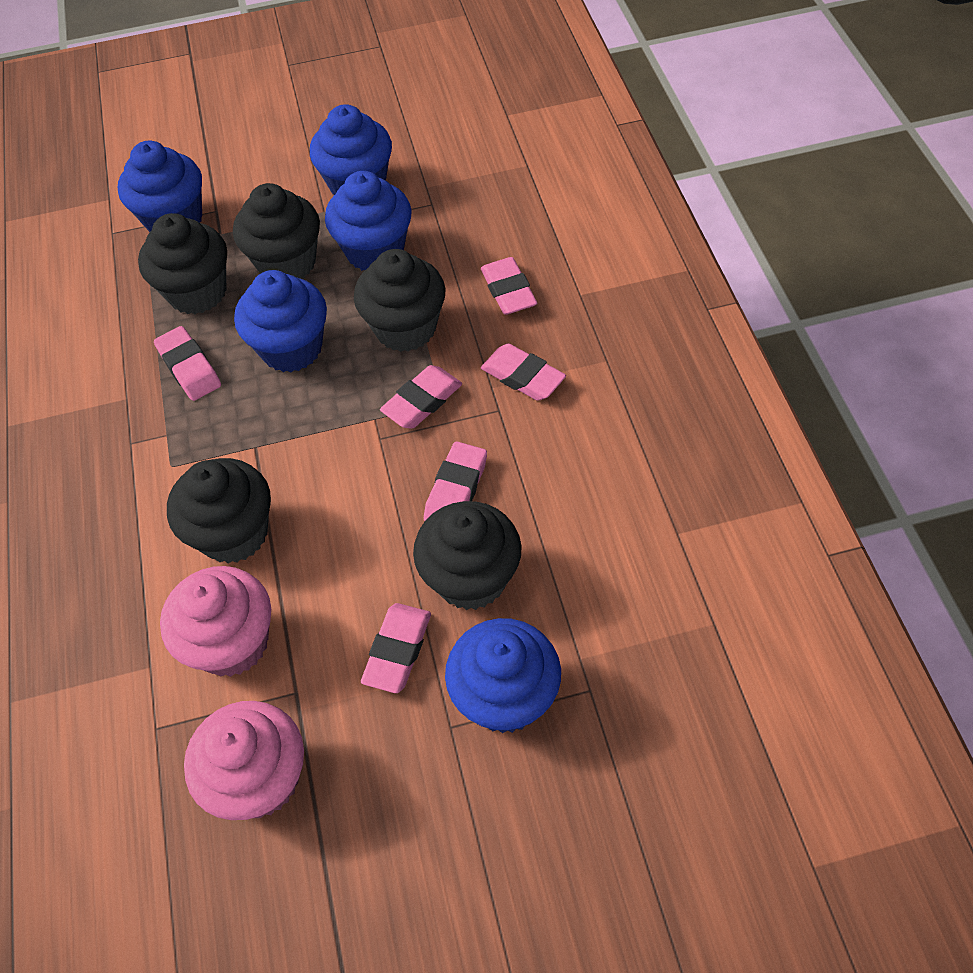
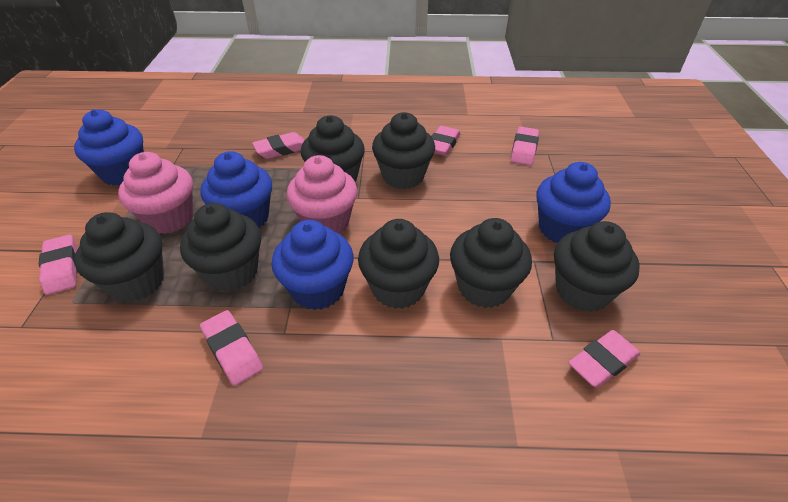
black cupcake: 5 -> 7
blue cupcake: 5 -> 4

